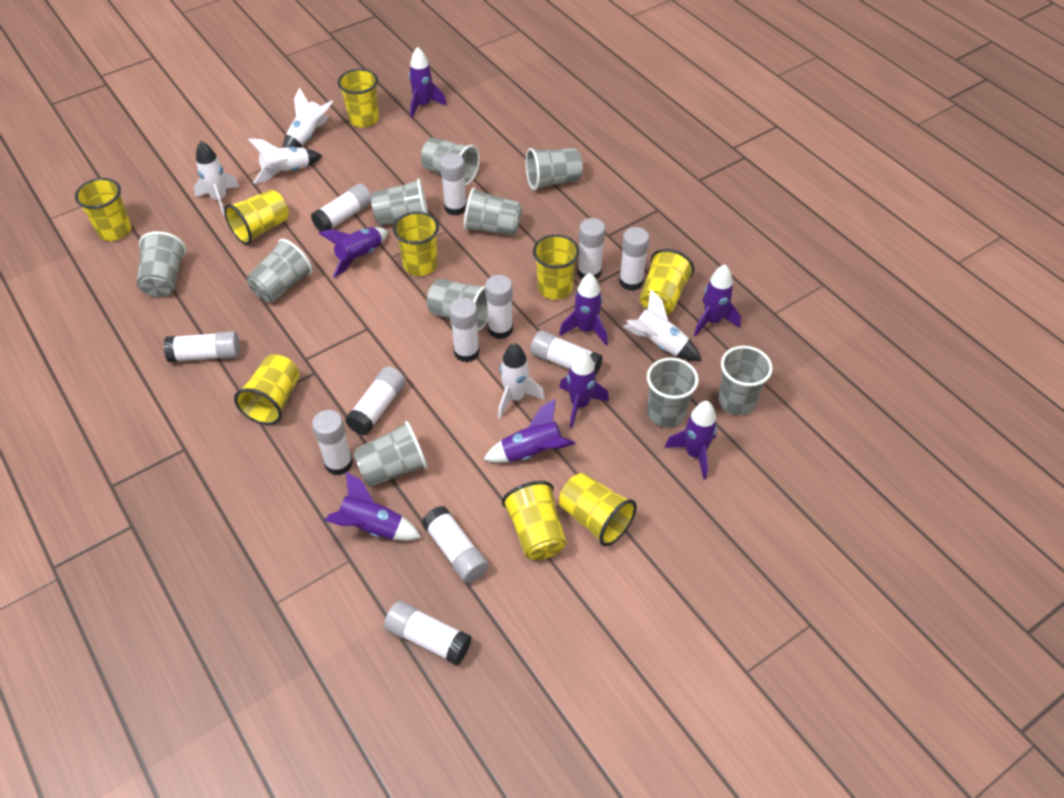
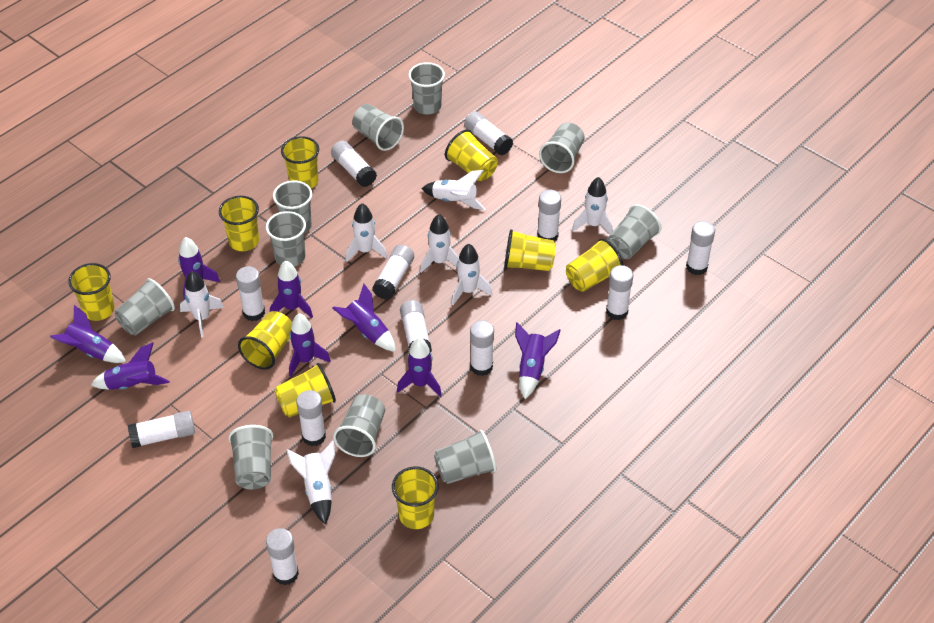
white rocket: 5 -> 7

